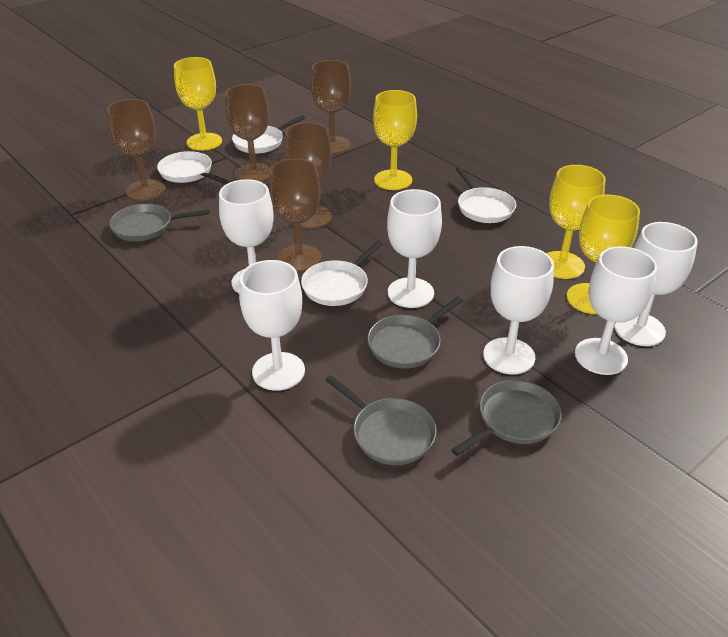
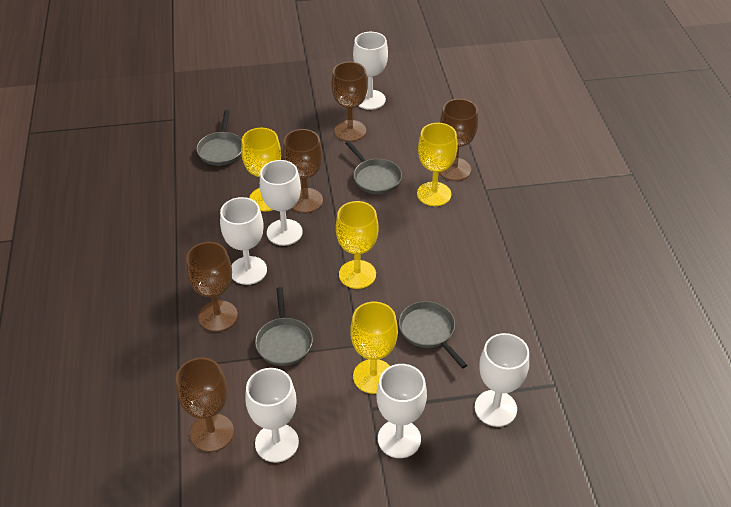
white pan: 4 -> 0

